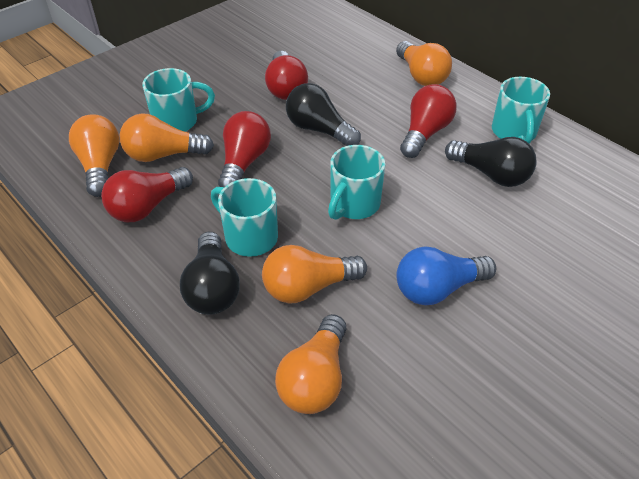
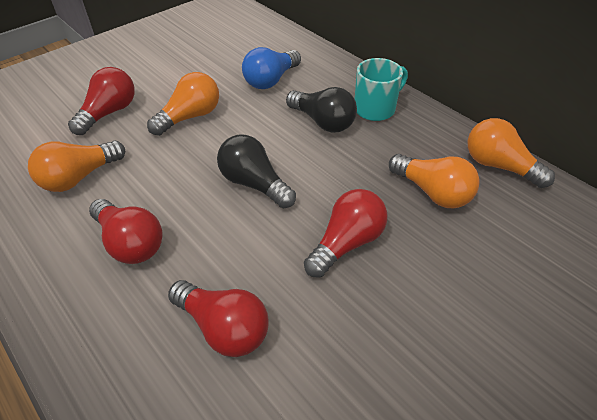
black light bulb: 3 -> 2
orange light bulb: 5 -> 4
turquoise mug: 4 -> 1

